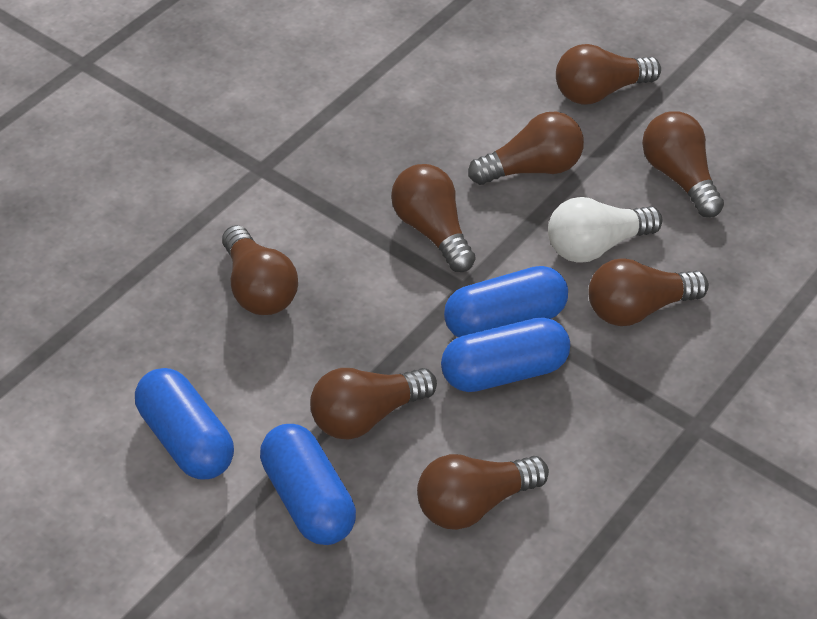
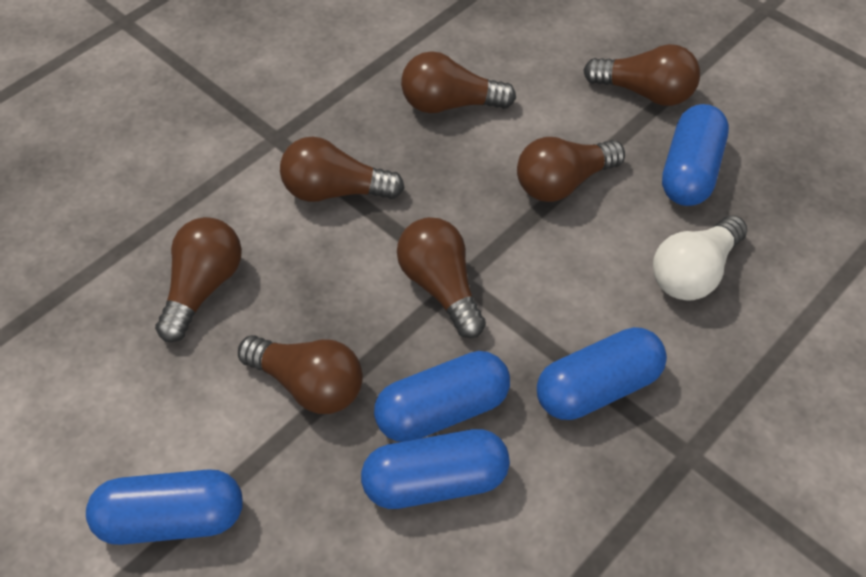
blue capsule: 4 -> 5
brown light bulb: 8 -> 7

